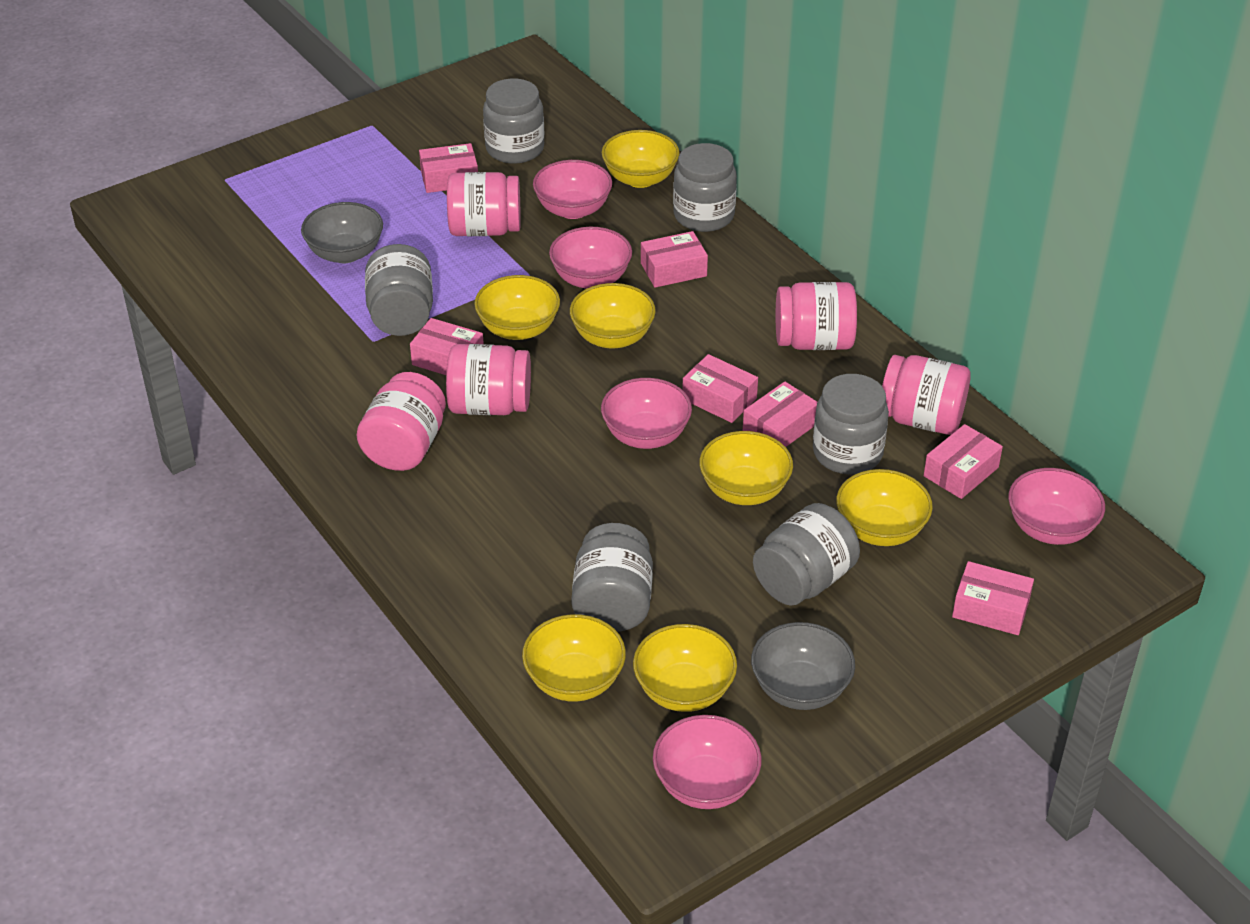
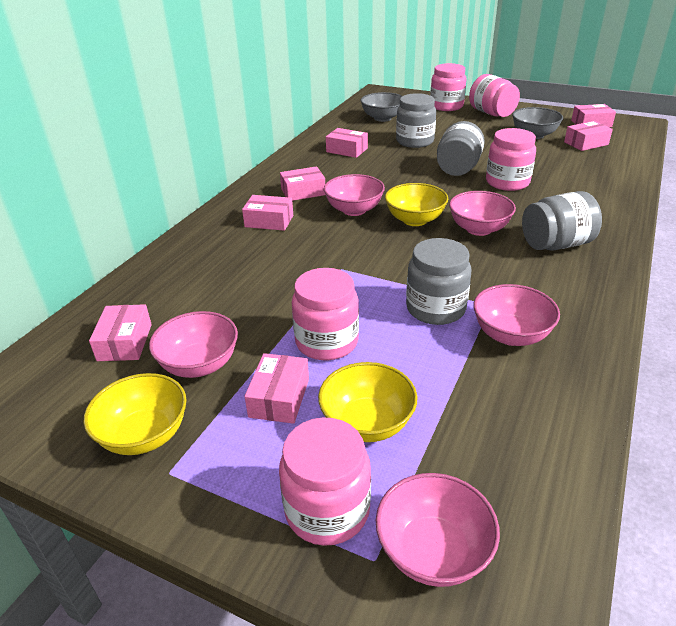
grey jar: 6 -> 4
yellow bowl: 7 -> 3

